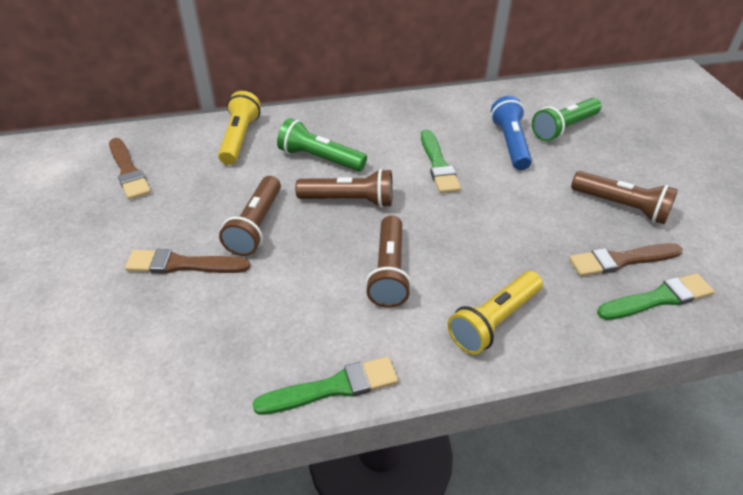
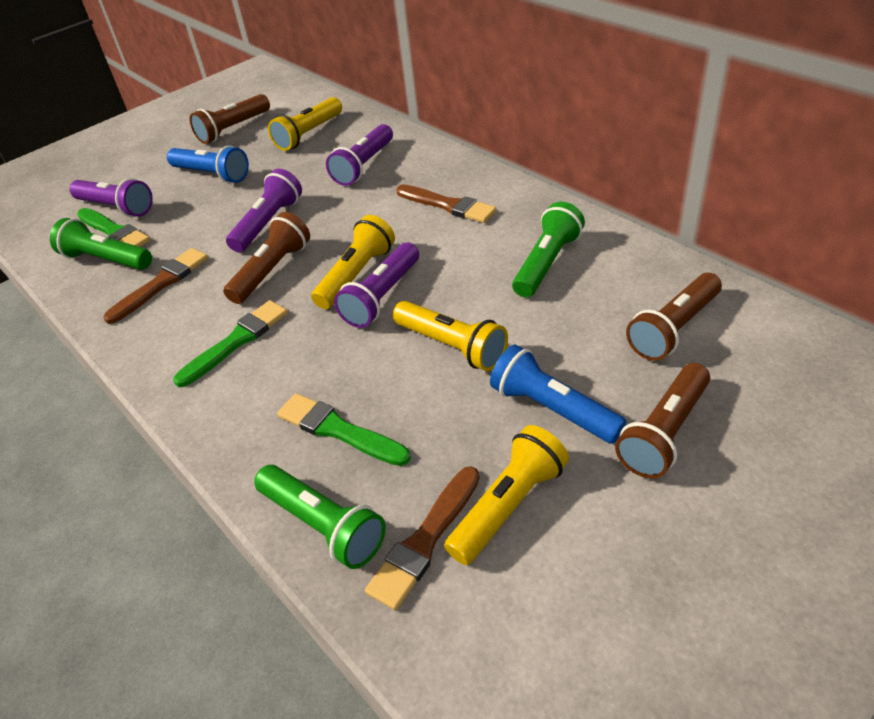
blue flashlight: 1 -> 2
green flashlight: 2 -> 3
purple flashlight: 0 -> 4
yellow flashlight: 2 -> 4

